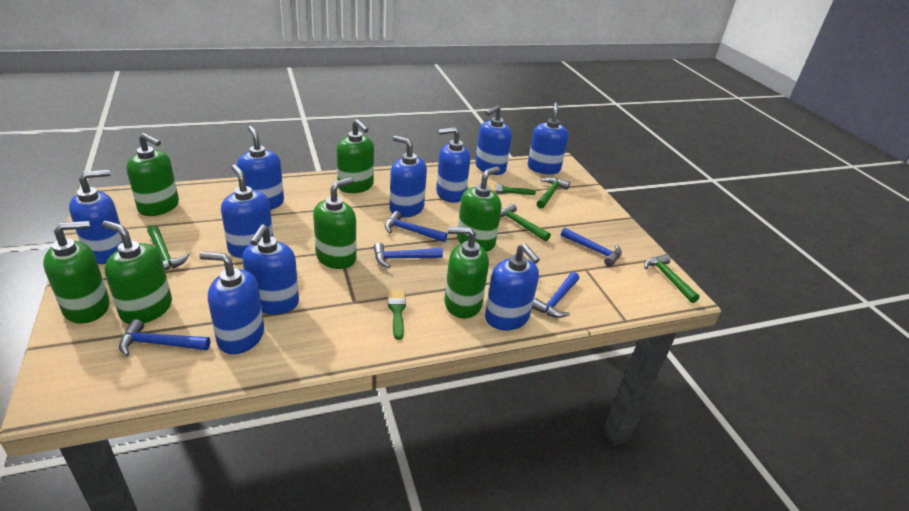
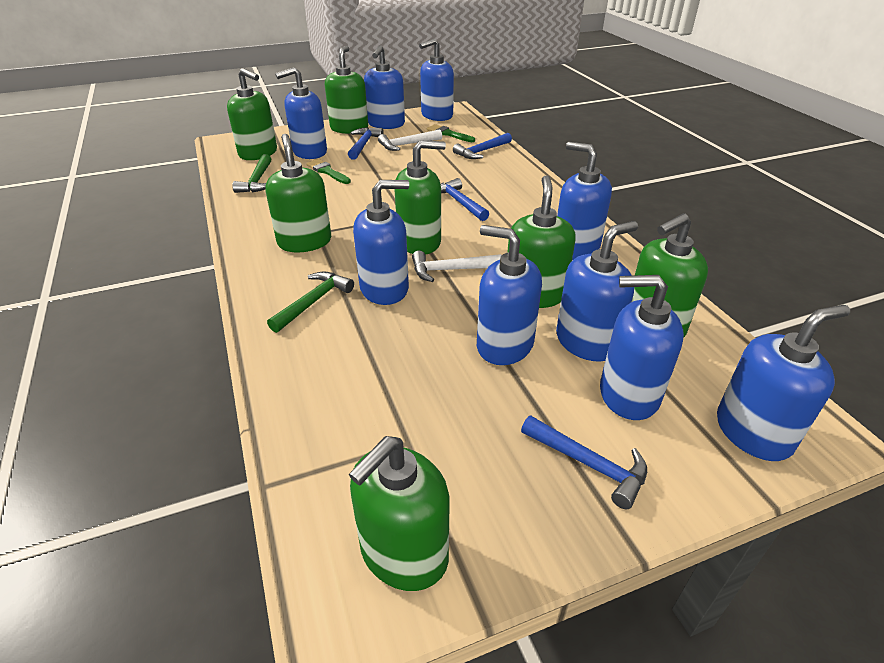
blue hammer: 5 -> 4
blue soap dispenser: 10 -> 9
green hammer: 4 -> 2
white hammer: 0 -> 2

